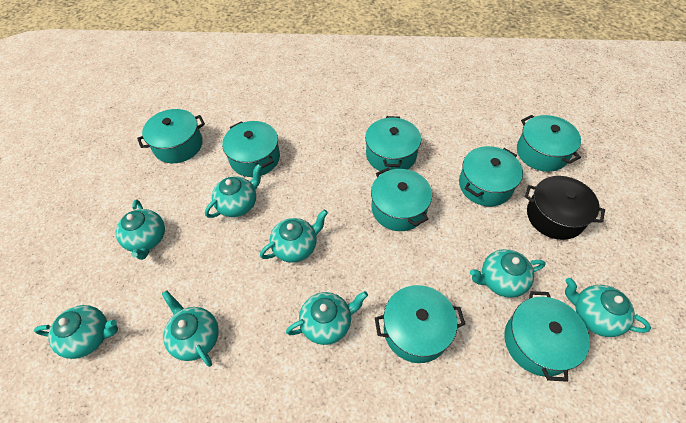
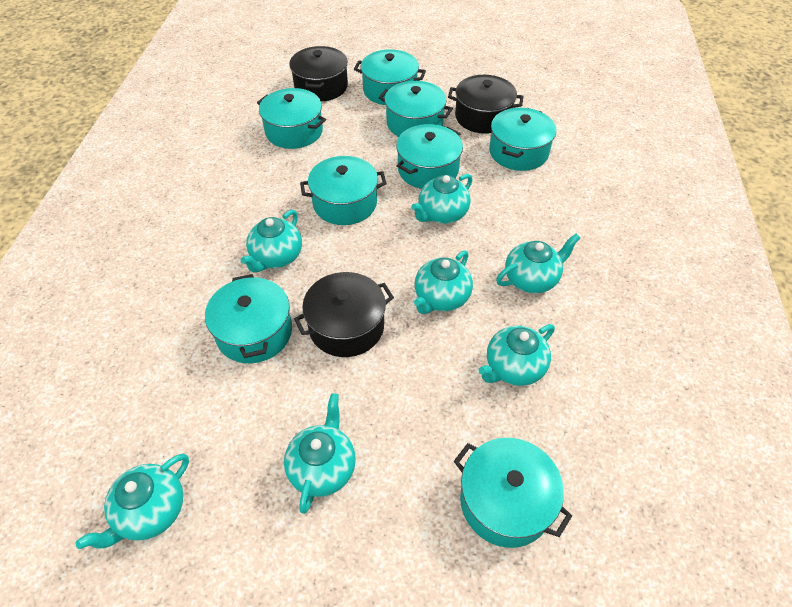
black pot: 1 -> 3
turquoise teapot: 8 -> 7

